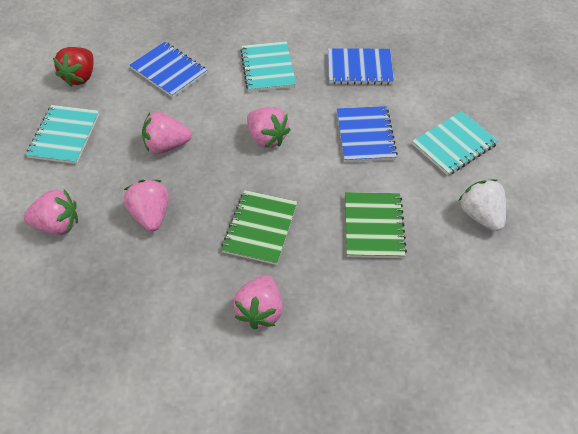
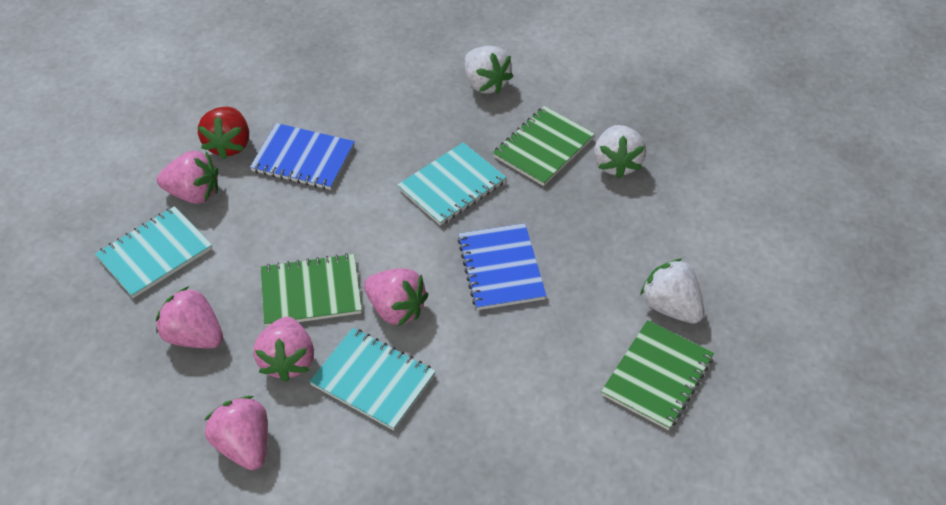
blue notebook: 3 -> 2
green notebook: 2 -> 3
white strawberry: 1 -> 3

